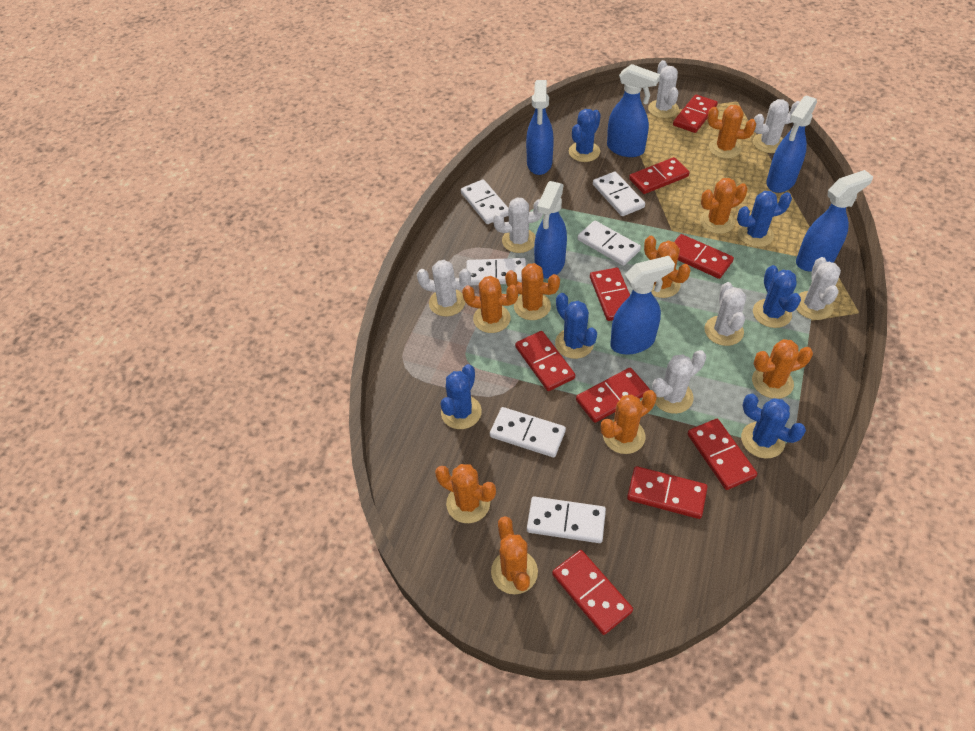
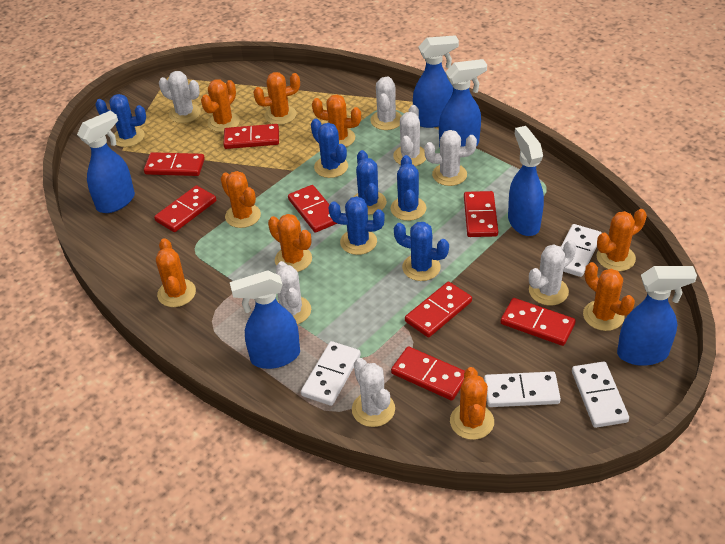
red domino: 9 -> 8
white domino: 6 -> 4

